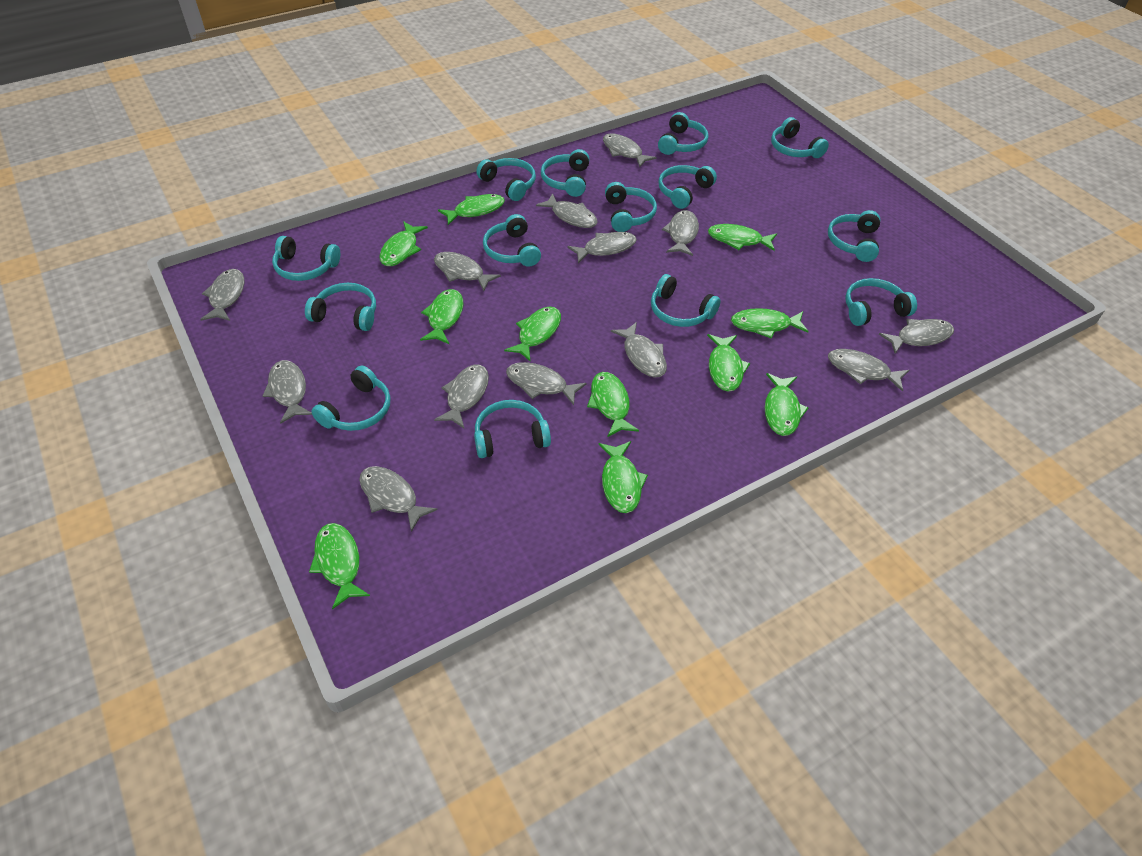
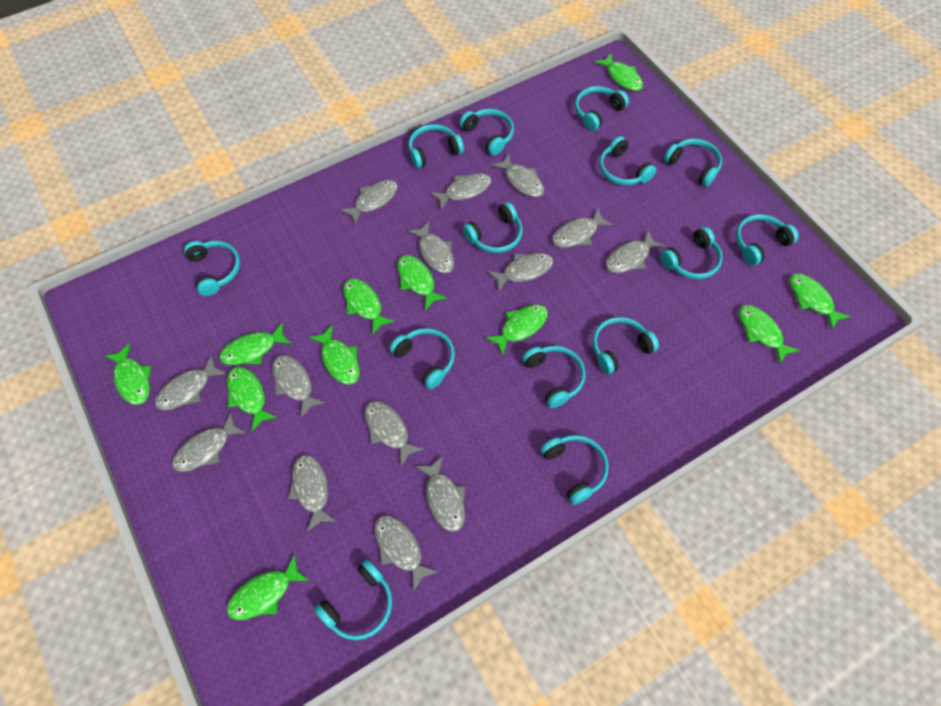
grey fish: 13 -> 14

